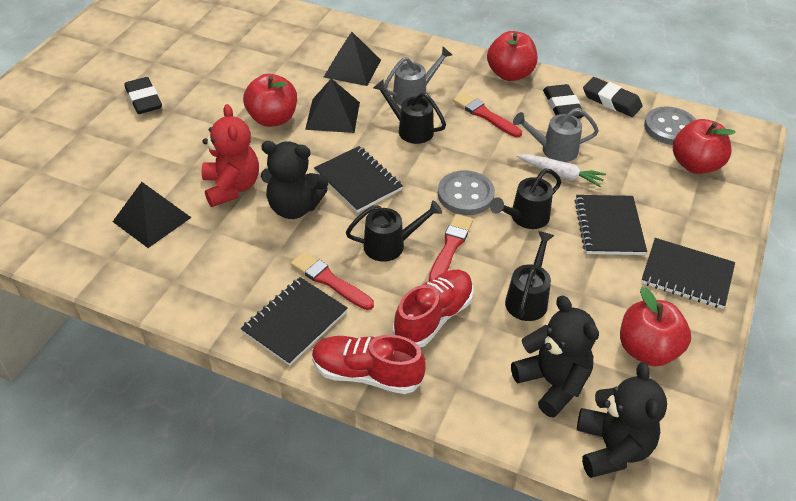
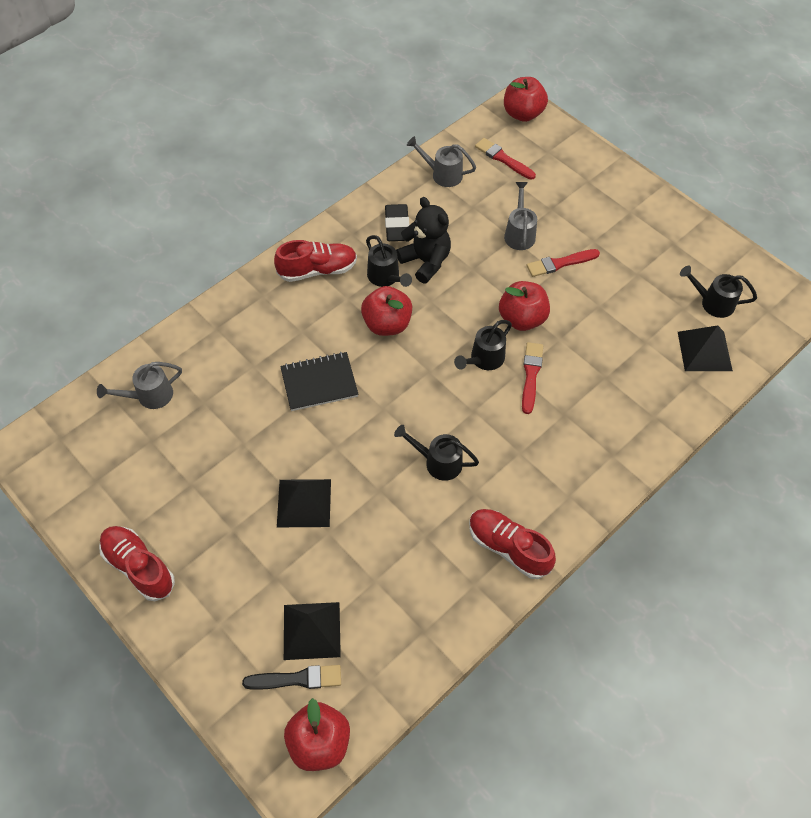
black brush: 0 -> 1
black eraser: 3 -> 1
black notebook: 4 -> 1
black teddy bear: 3 -> 1
grey button: 2 -> 0
grey watering can: 2 -> 3
red shoe: 2 -> 3
red teddy bear: 1 -> 0
white carrot: 1 -> 0

